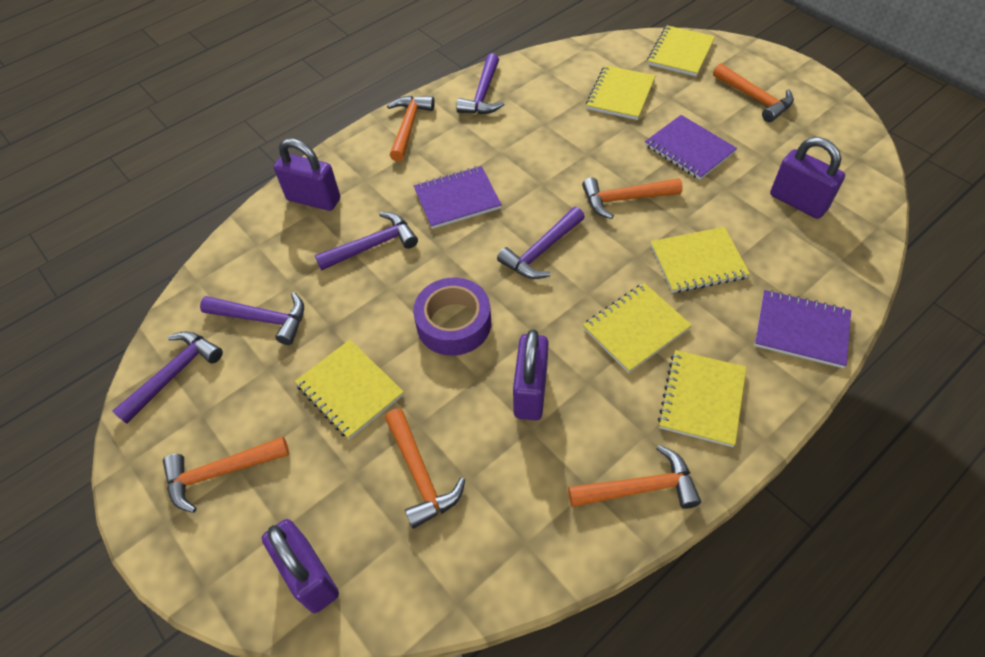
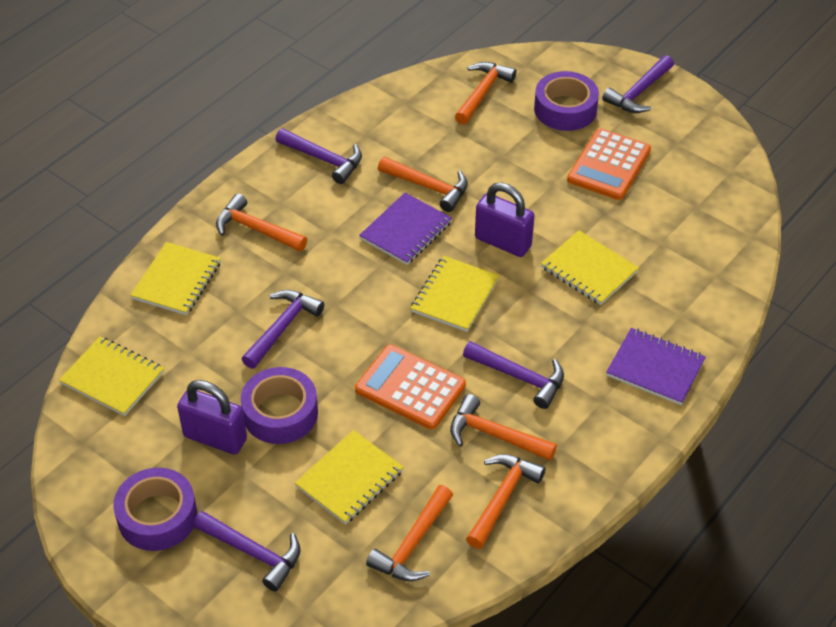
orange calculator: 0 -> 2
purple notebook: 3 -> 2
purple padlock: 4 -> 2
purple tape: 1 -> 3
yellow notebook: 6 -> 5

